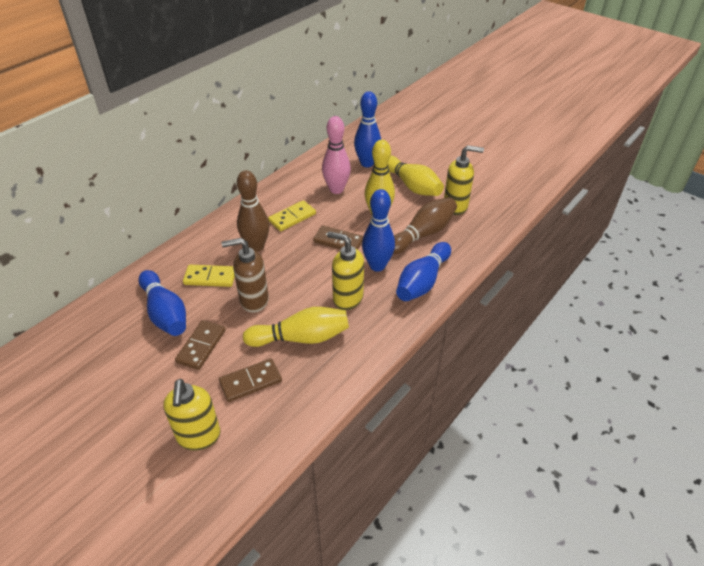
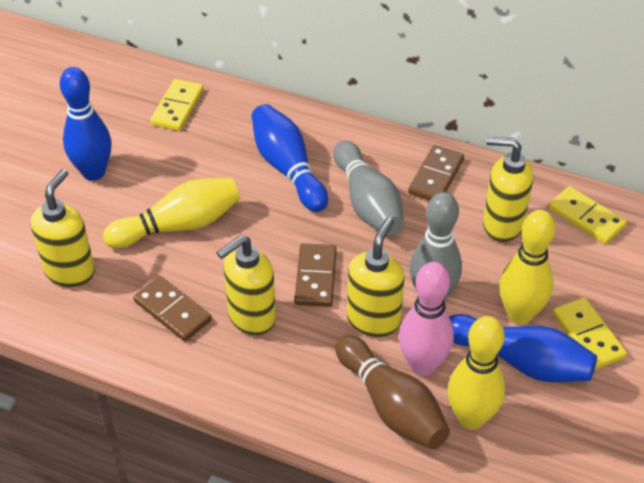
blue bowling pin: 4 -> 3
brown bowling pin: 2 -> 1
brown soap dispenser: 1 -> 0
grey bowling pin: 0 -> 2
yellow domino: 2 -> 3
yellow soap dispenser: 3 -> 4

